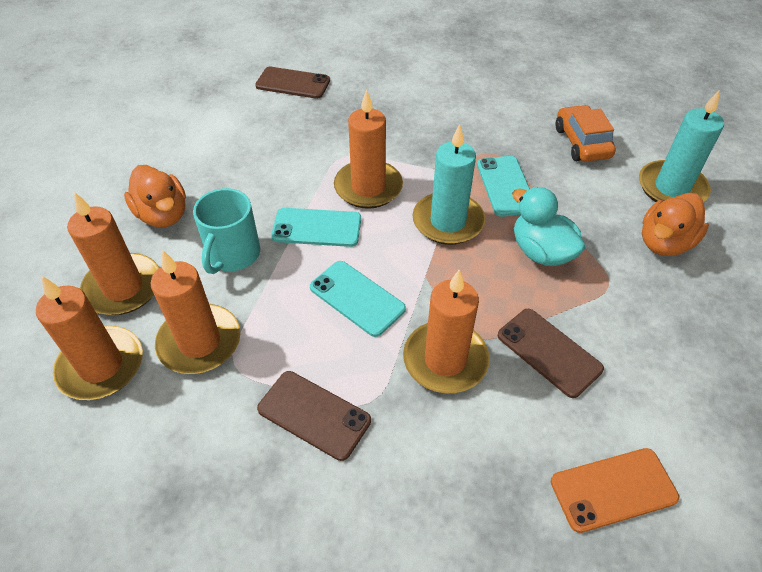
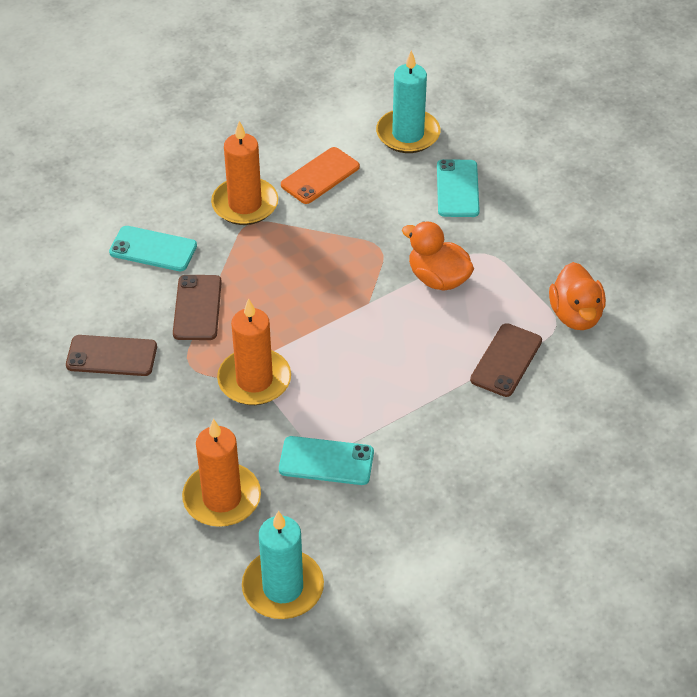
orange candle: 5 -> 3
orange car: 1 -> 0
turquoise duck: 1 -> 0
turquoise mug: 1 -> 0

